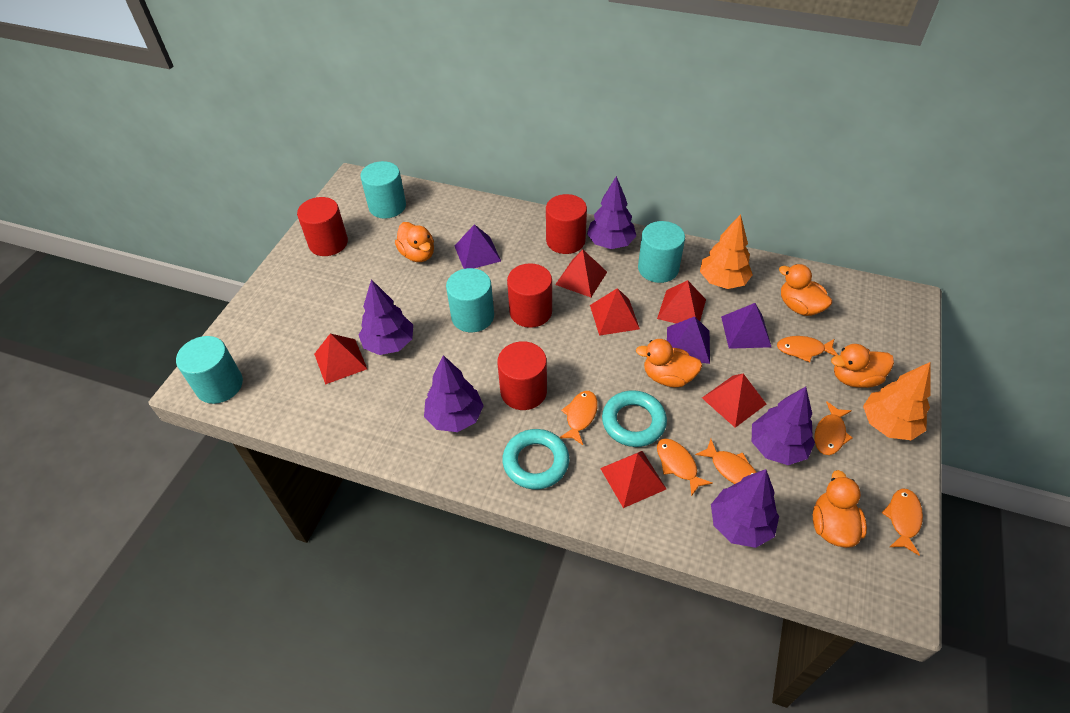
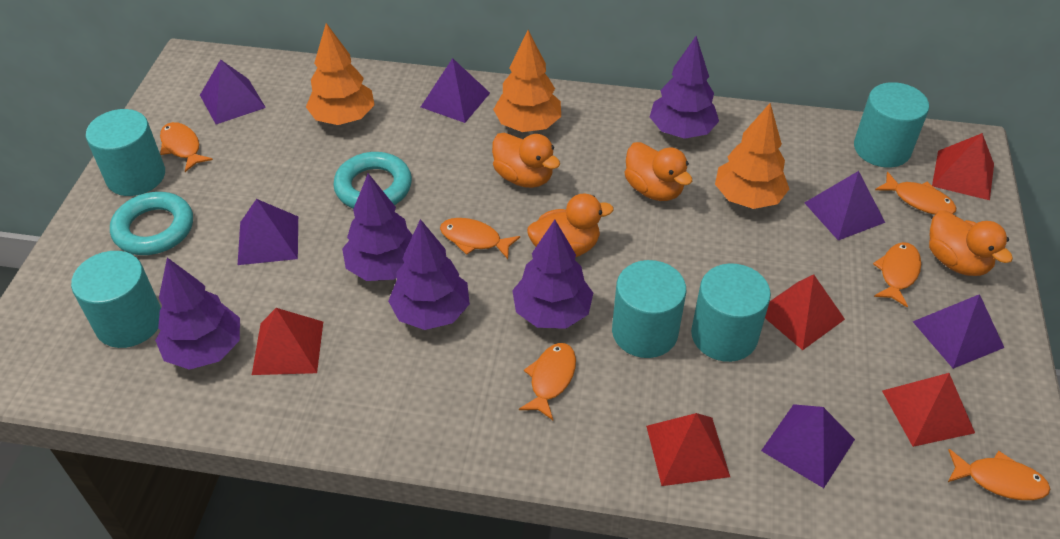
orange duck: 5 -> 4
orange tree: 2 -> 3
purple pyramid: 3 -> 6
red cylinder: 4 -> 0
red pyramid: 6 -> 5
turquoise cylinder: 4 -> 5

